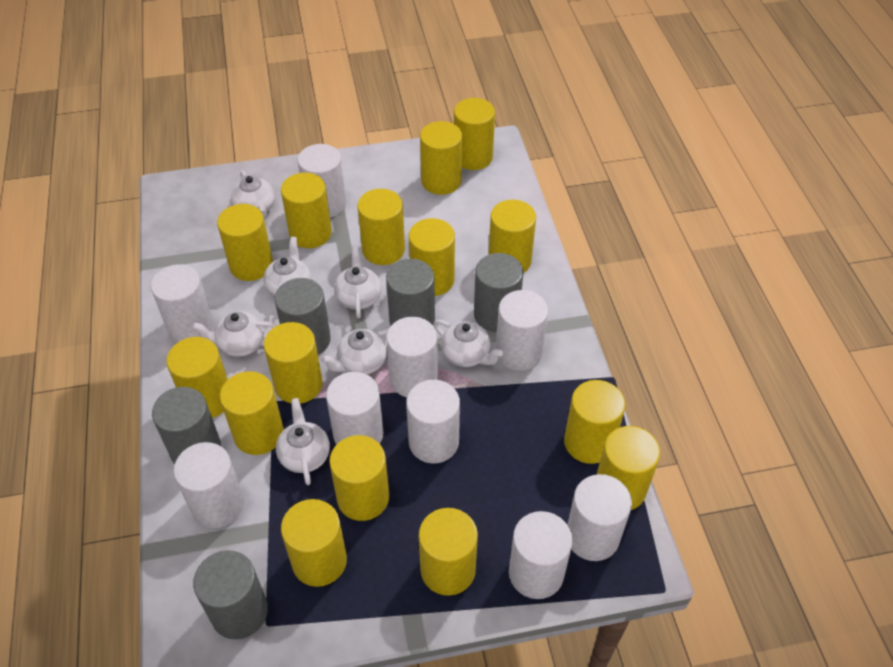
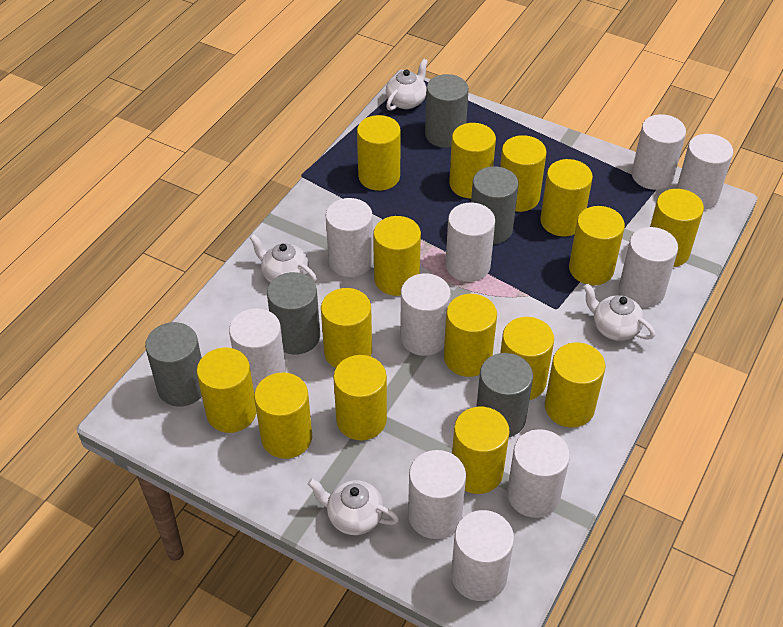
white cylinder: 9 -> 10
white teapot: 7 -> 4

